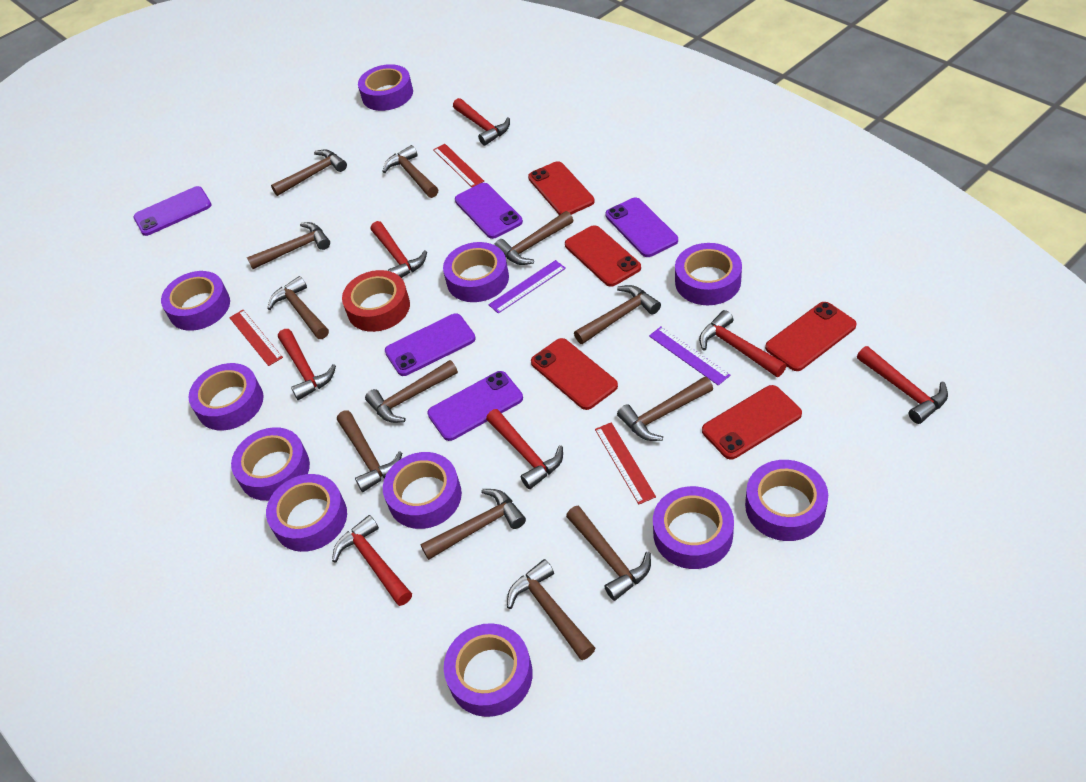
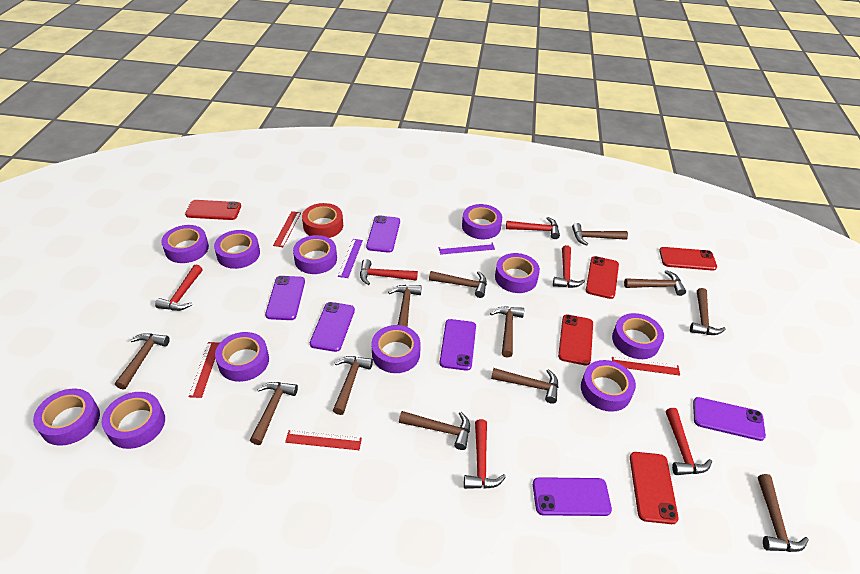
purple phone: 5 -> 6
red hammer: 7 -> 6
red ruler: 3 -> 4

